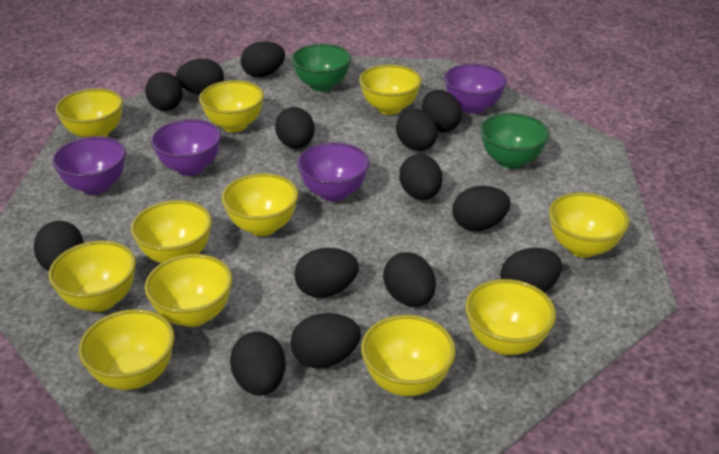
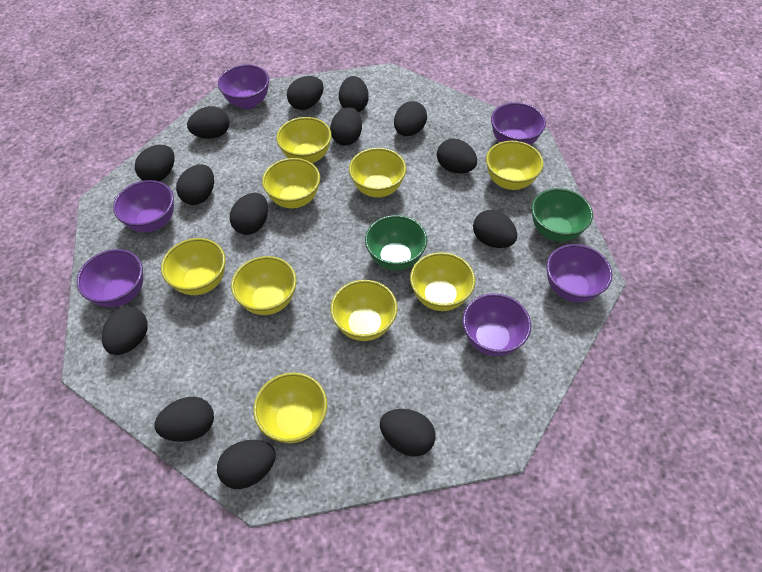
purple bowl: 4 -> 6
yellow bowl: 11 -> 9

